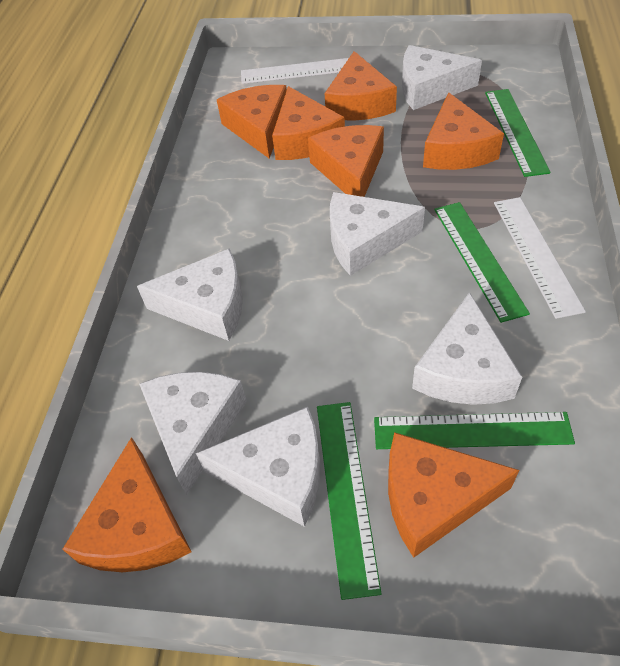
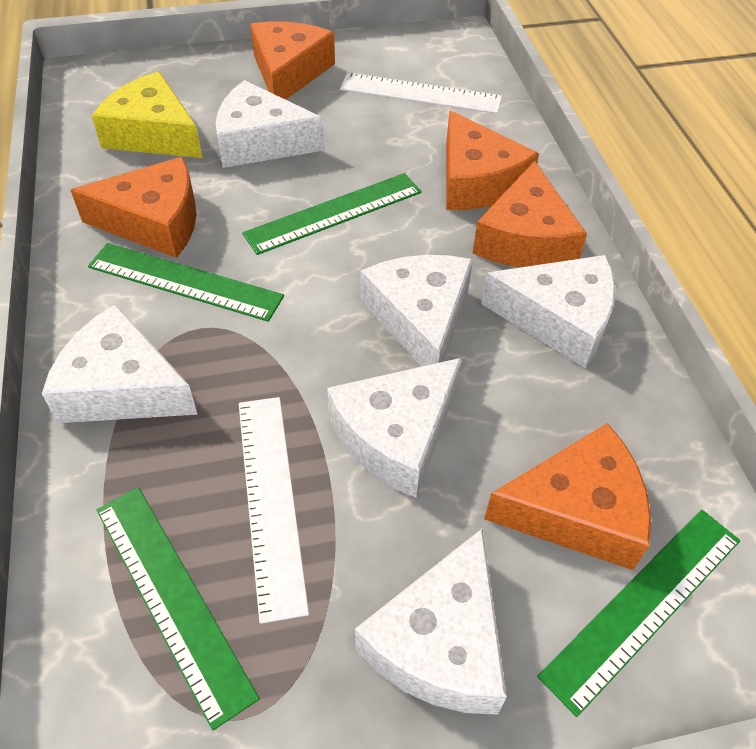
orange cheese: 7 -> 5
yellow cheese: 0 -> 1

